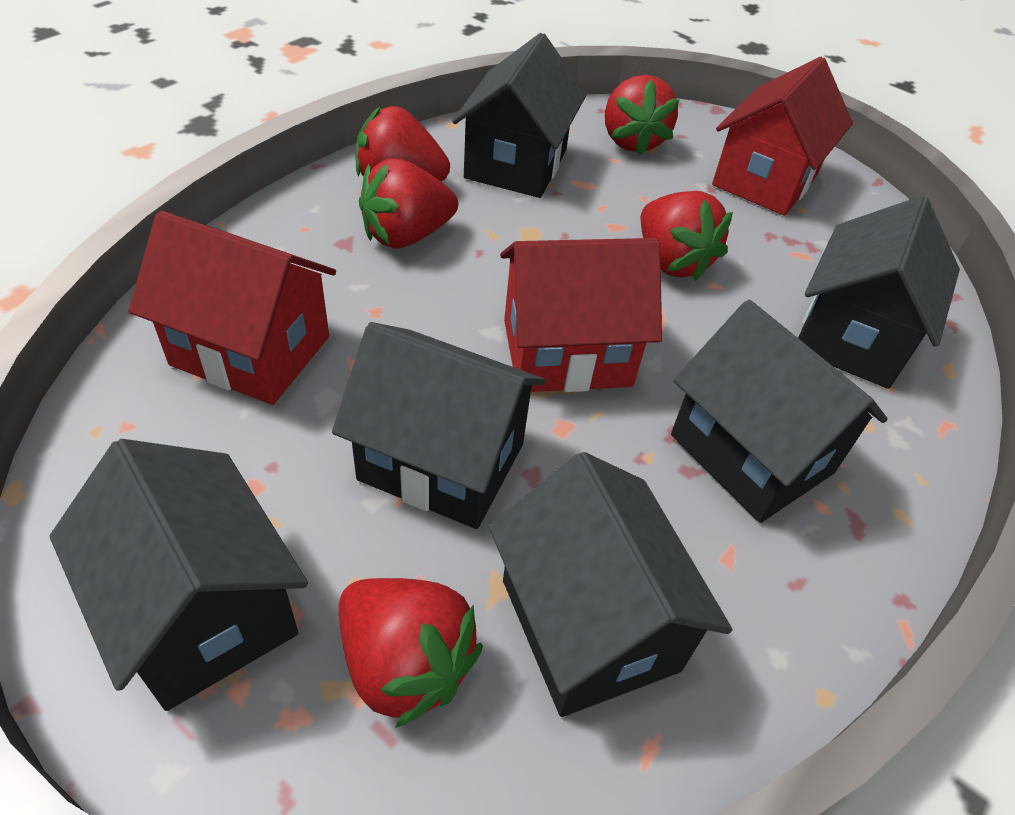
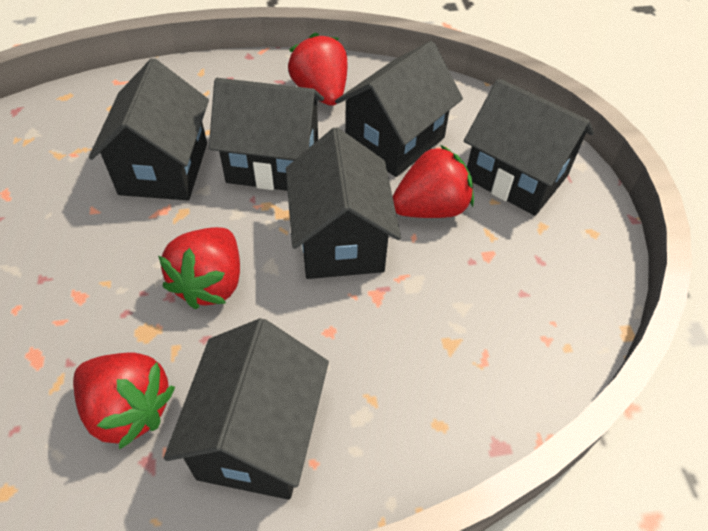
red house: 3 -> 0
red strawberry: 5 -> 4

